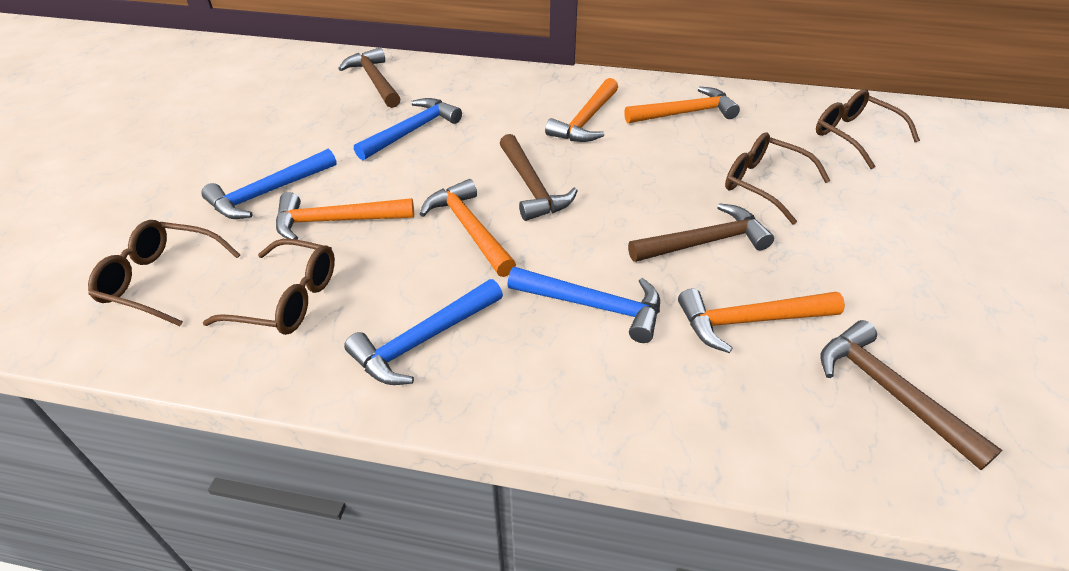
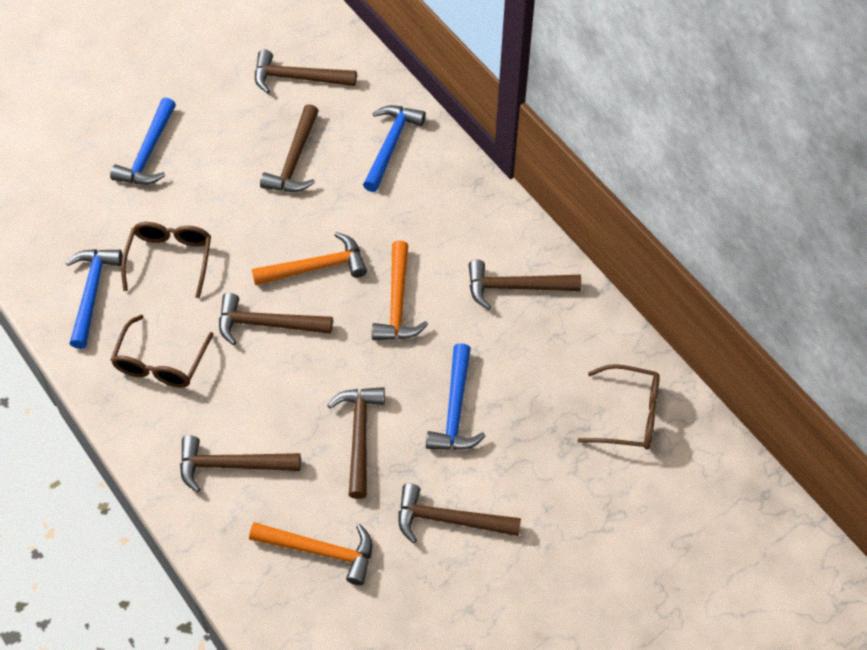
brown glasses: 4 -> 3
brown hammer: 4 -> 7
orange hammer: 5 -> 3

